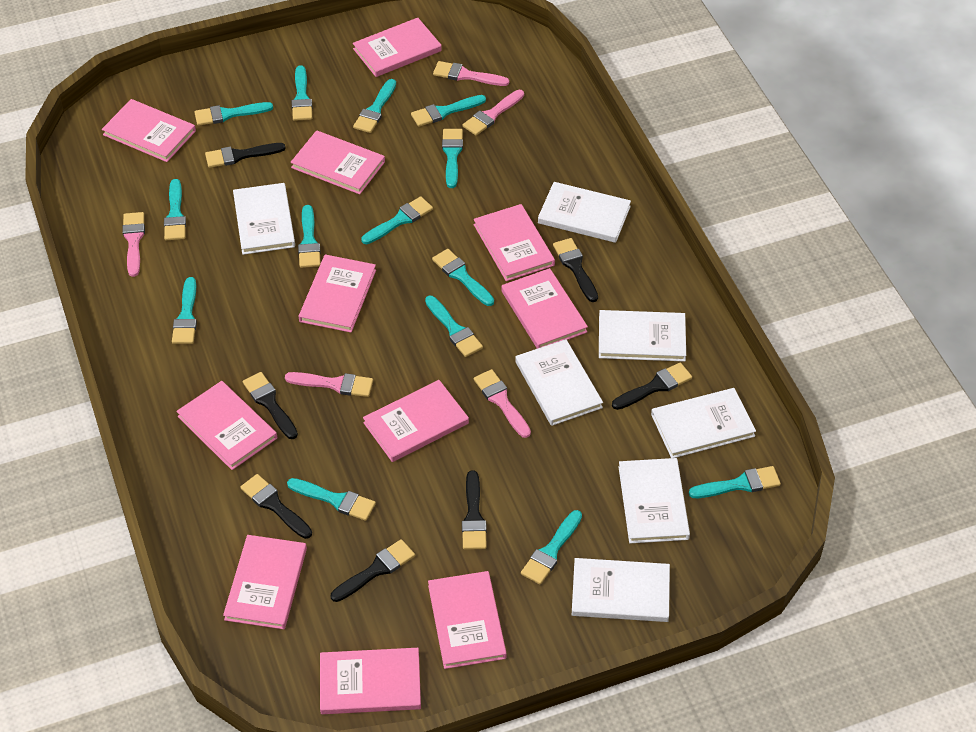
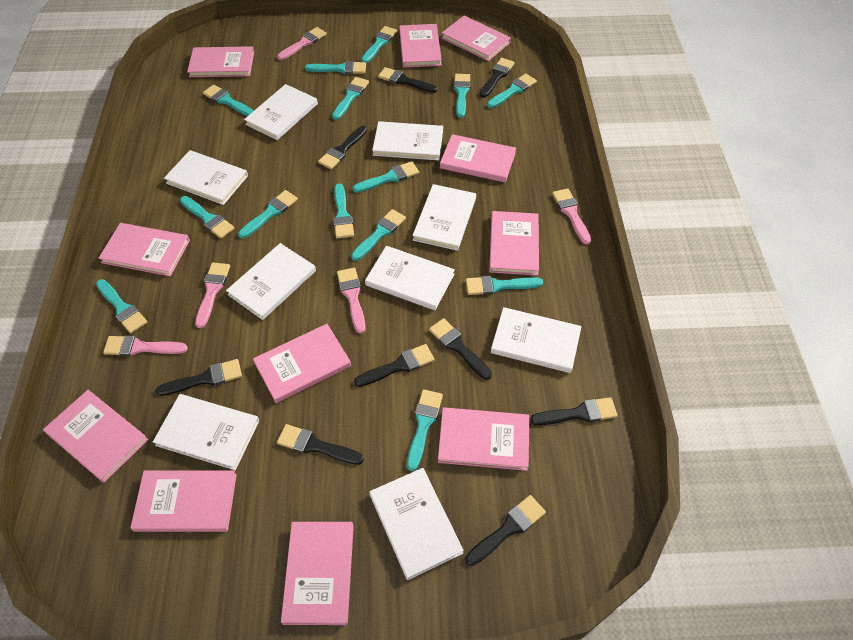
black brush: 7 -> 9
white book: 7 -> 9

